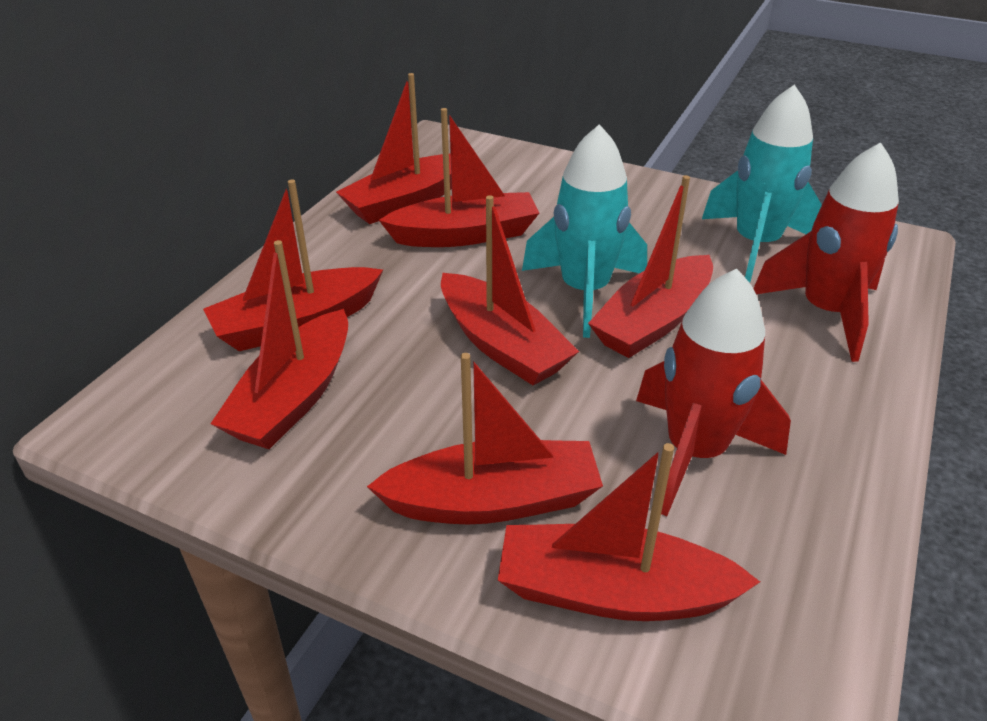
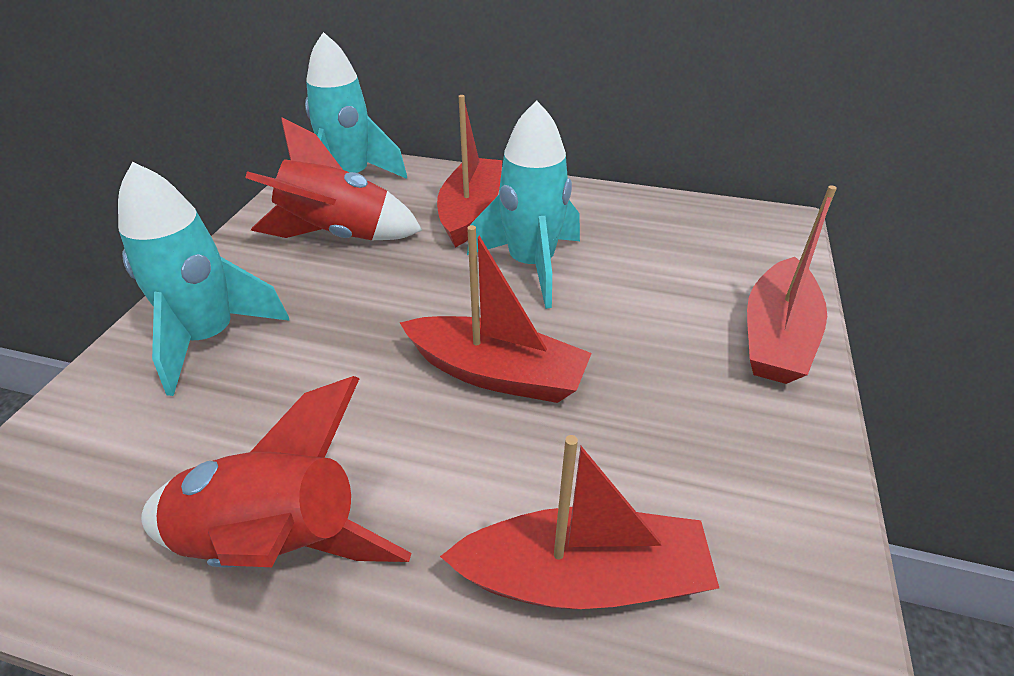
red boat: 8 -> 4
turquoise rocket: 2 -> 3

